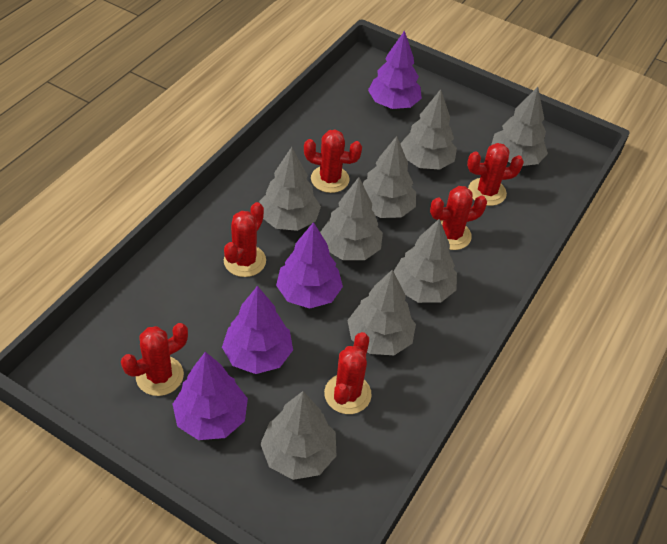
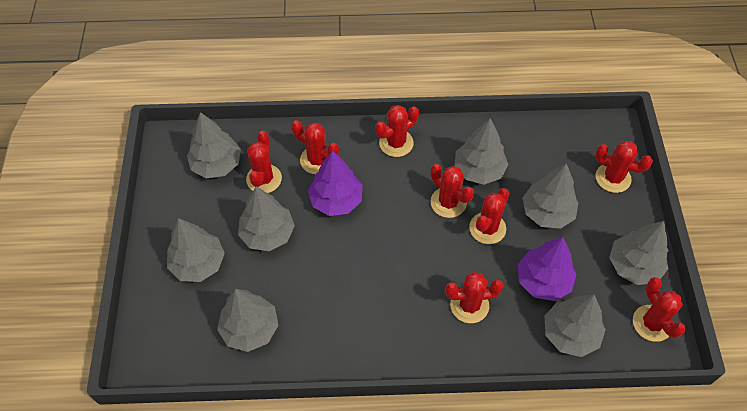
purple tree: 4 -> 2
red cactus: 6 -> 8

